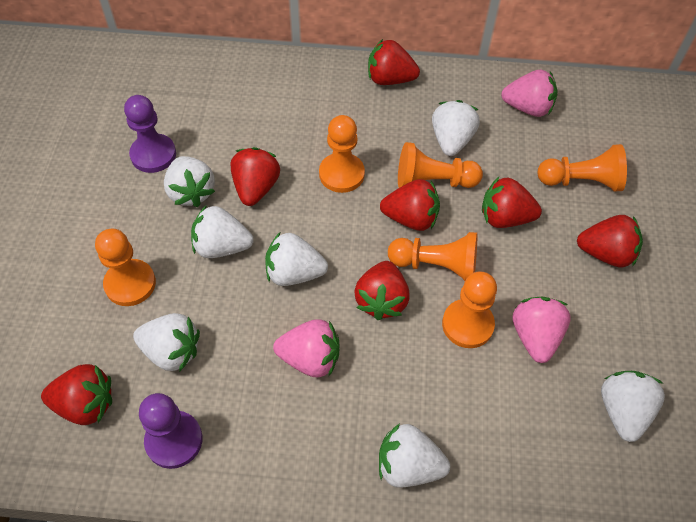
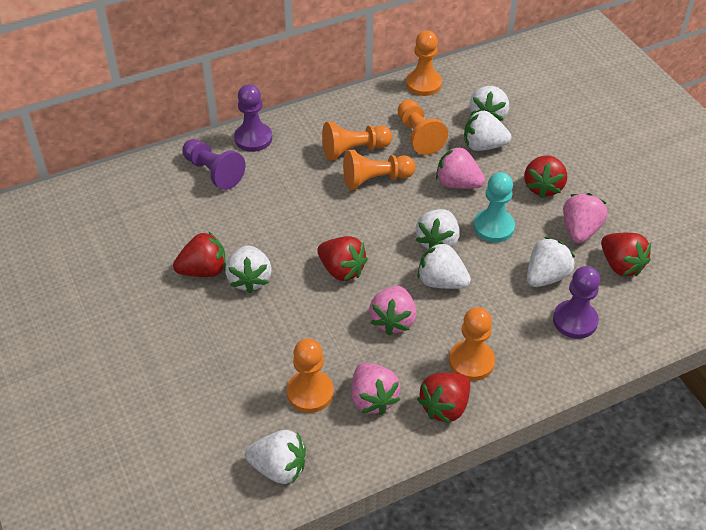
pink strawberry: 3 -> 4
purple pawn: 2 -> 3
red strawberry: 7 -> 5
turquoise pawn: 0 -> 1

